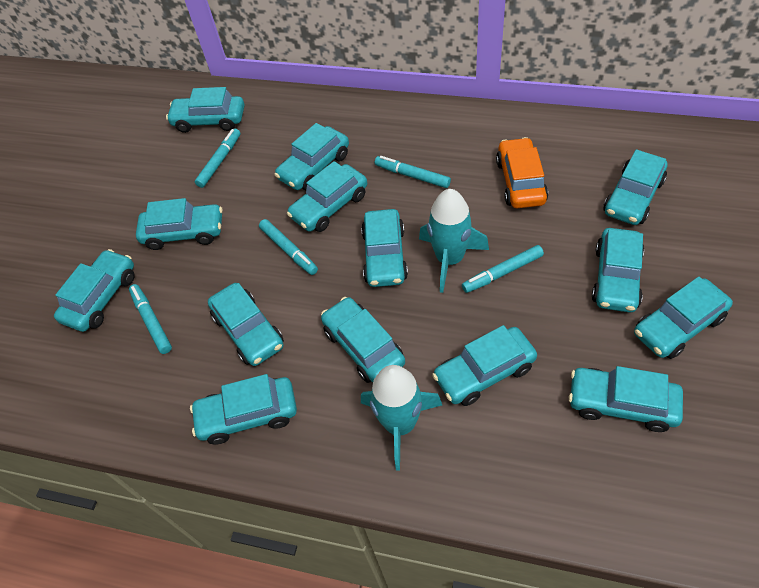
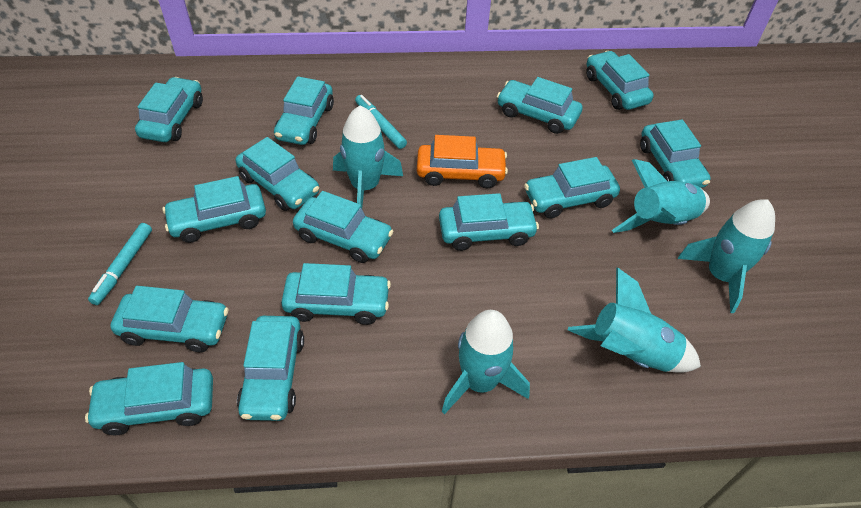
turquoise marker: 5 -> 2
turquoise rocket: 2 -> 5

